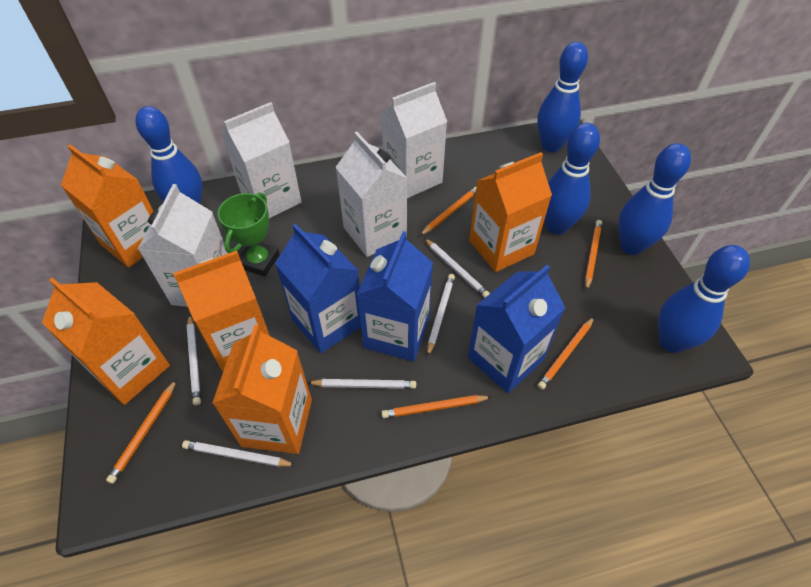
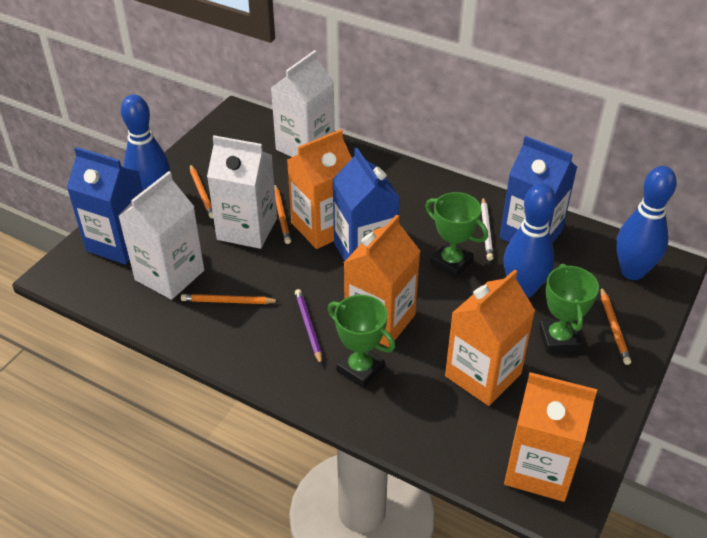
blue bowling pin: 5 -> 3
green trophy: 1 -> 3
orange carton: 5 -> 4
orange pencil: 5 -> 4
purple pencil: 0 -> 1
white carton: 4 -> 3
white pencil: 5 -> 1

